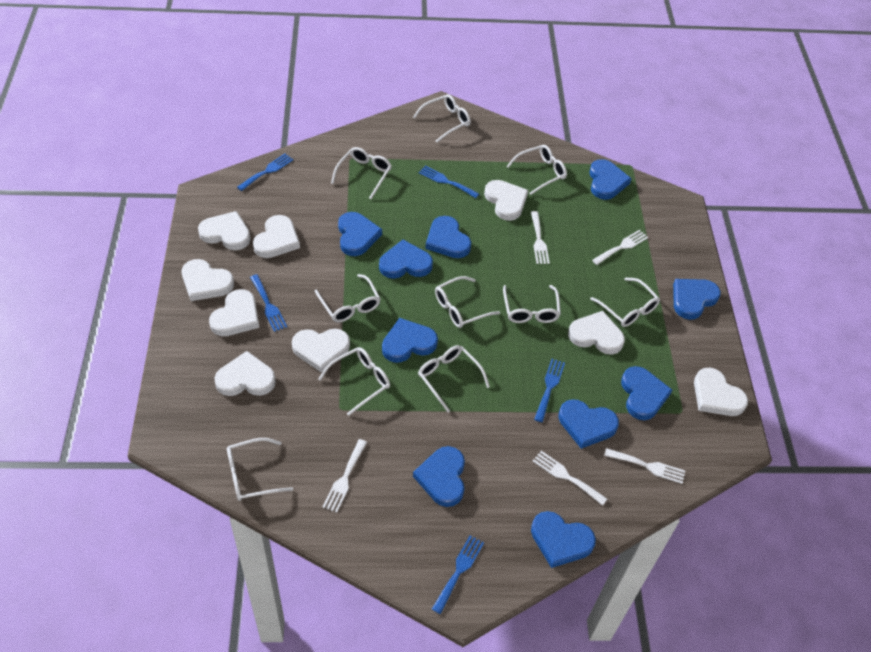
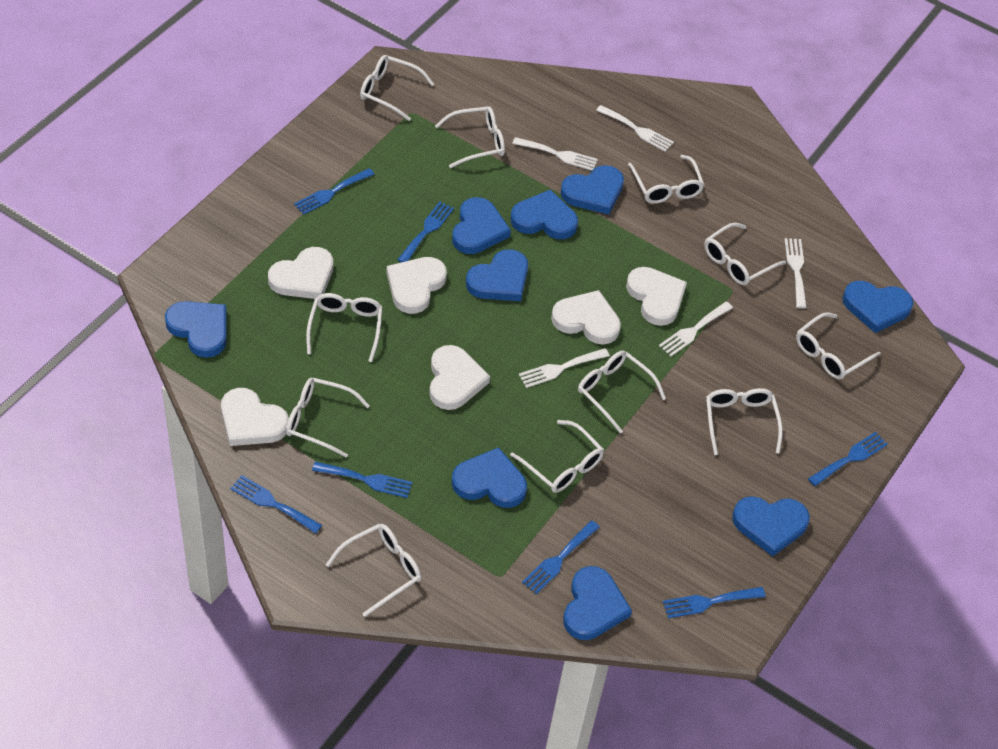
blue fork: 5 -> 7
blue heart: 10 -> 9
white glasses: 10 -> 11
white heart: 9 -> 6

